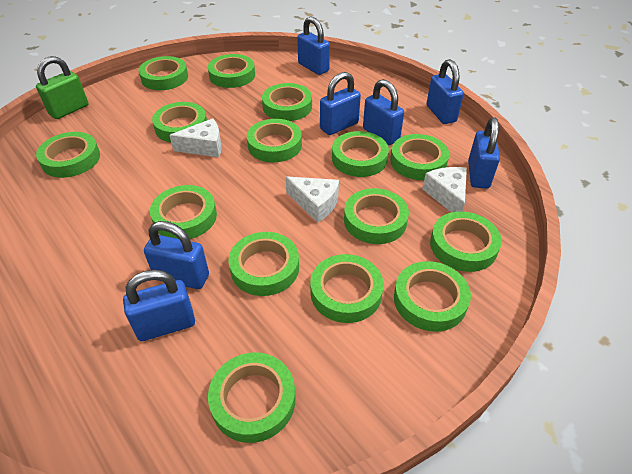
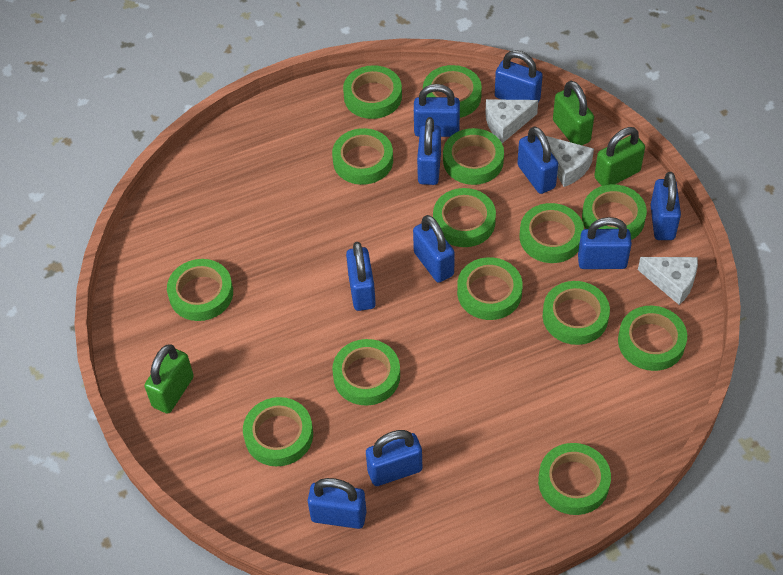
blue padlock: 7 -> 10
green padlock: 1 -> 3
green tape: 15 -> 14

